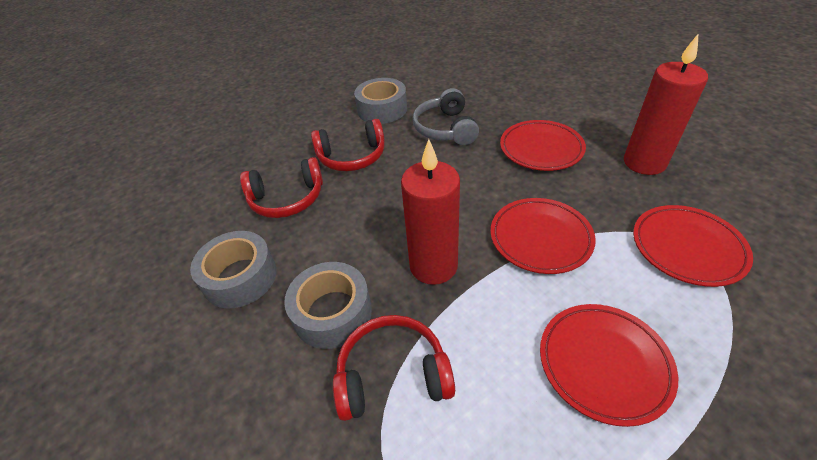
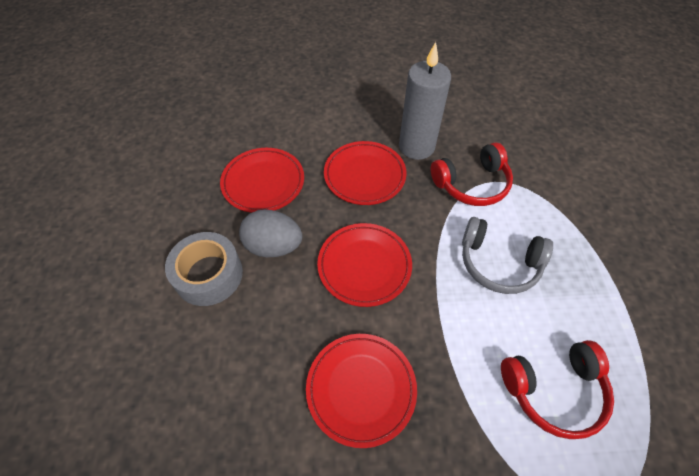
grey candle: 0 -> 1
grey egg: 0 -> 1
grey tape: 3 -> 1
red candle: 2 -> 0
red headphones: 3 -> 2

